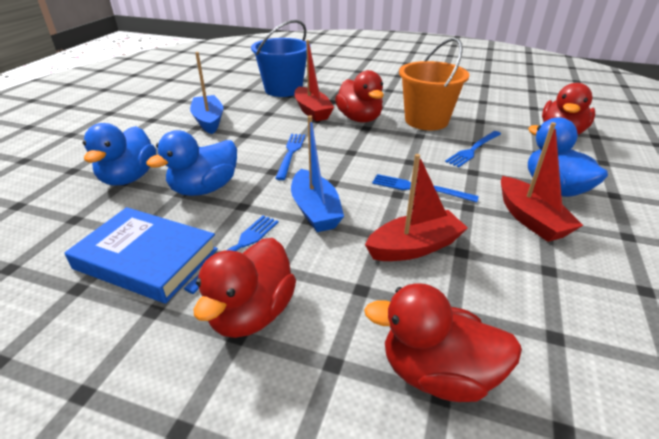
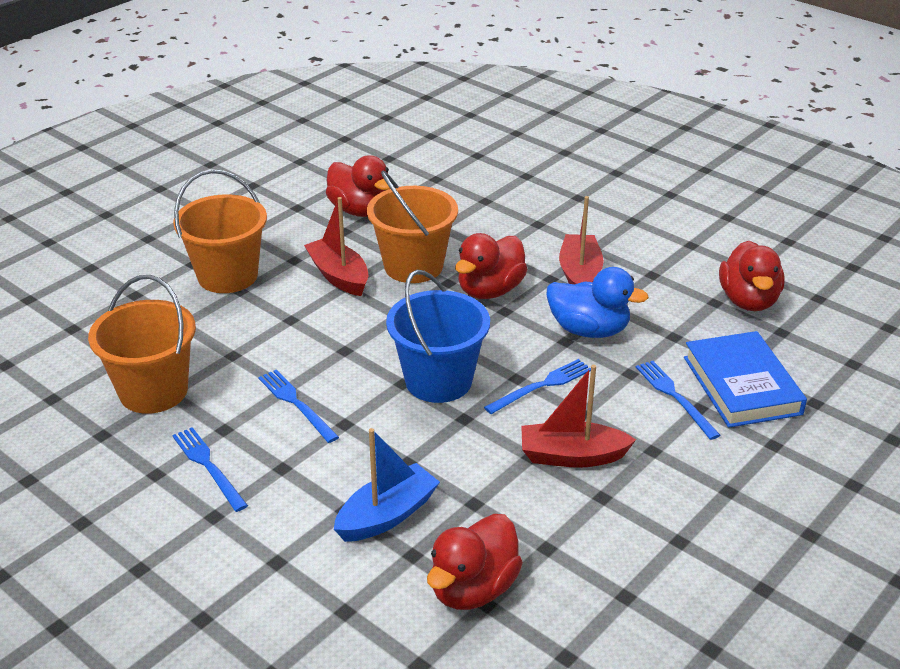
blue boat: 2 -> 1
blue duck: 3 -> 1
orange bucket: 1 -> 3

